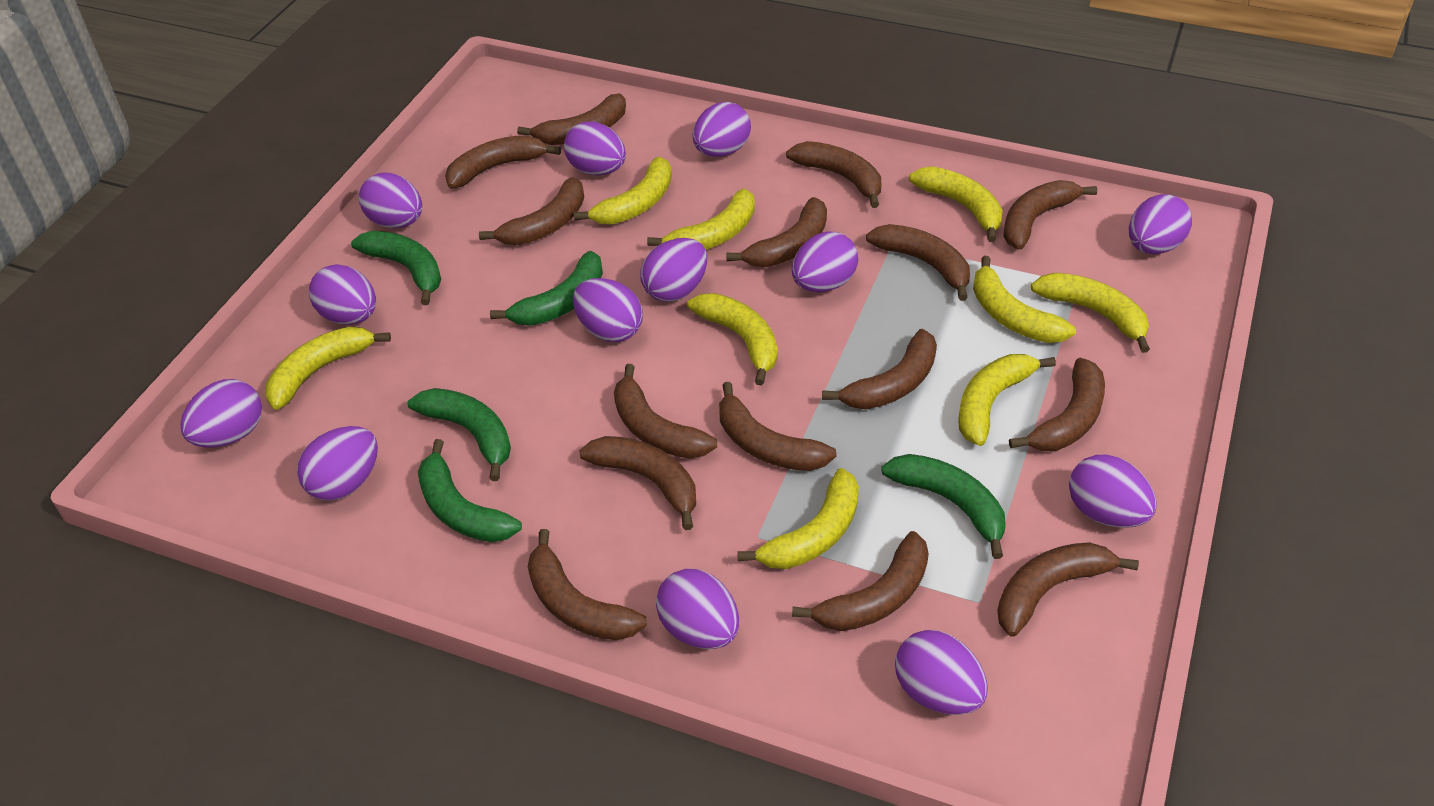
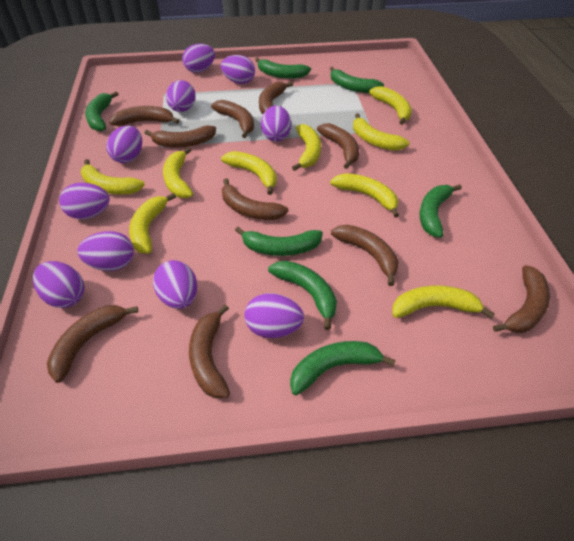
brown banana: 15 -> 10
green banana: 5 -> 7
purple egg: 13 -> 10

